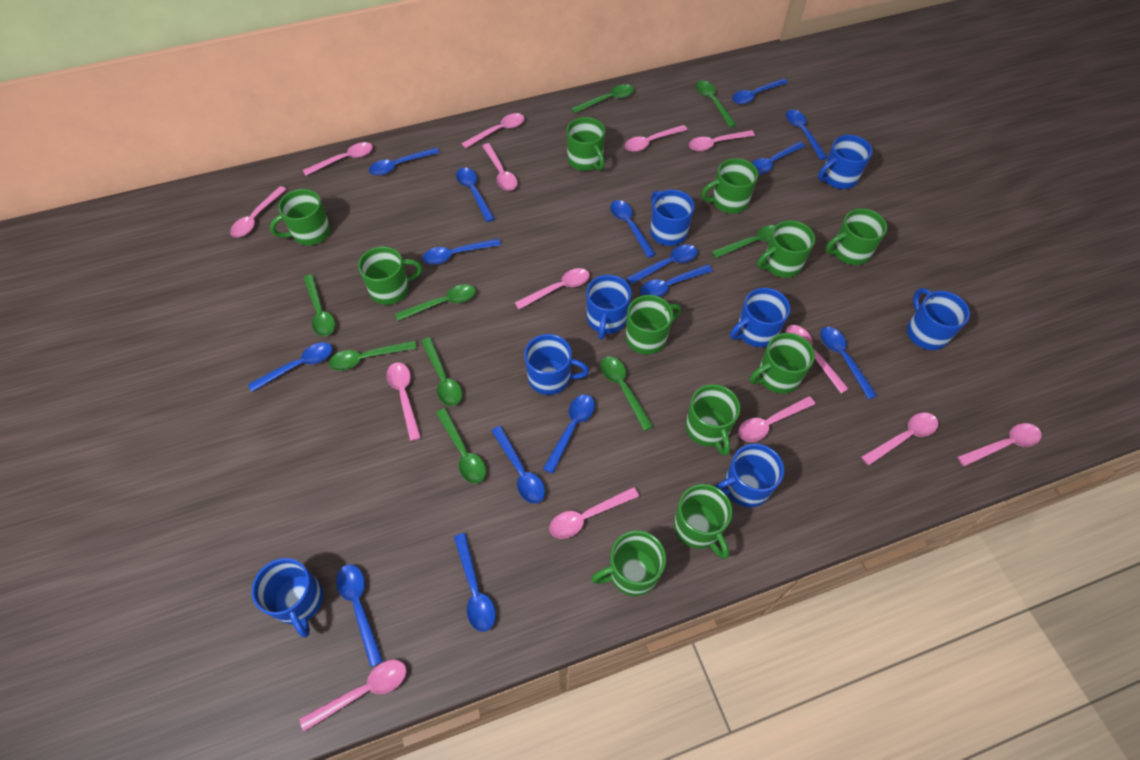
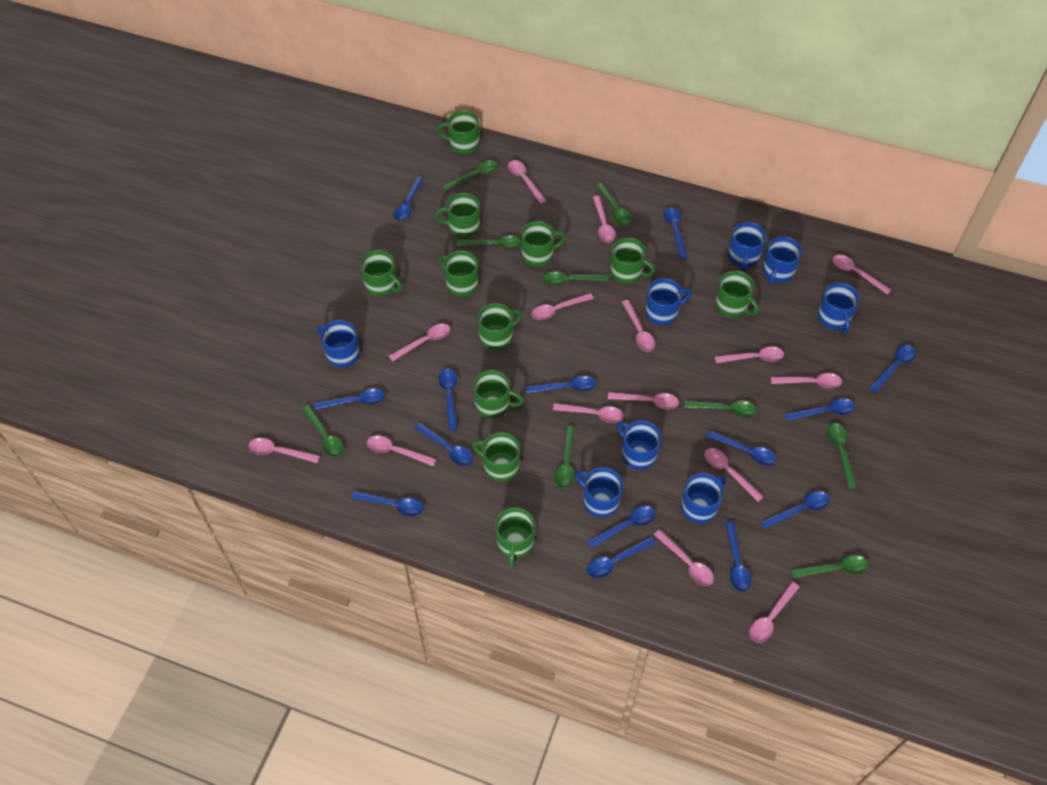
blue spoon: 15 -> 14
pink spoon: 14 -> 15

